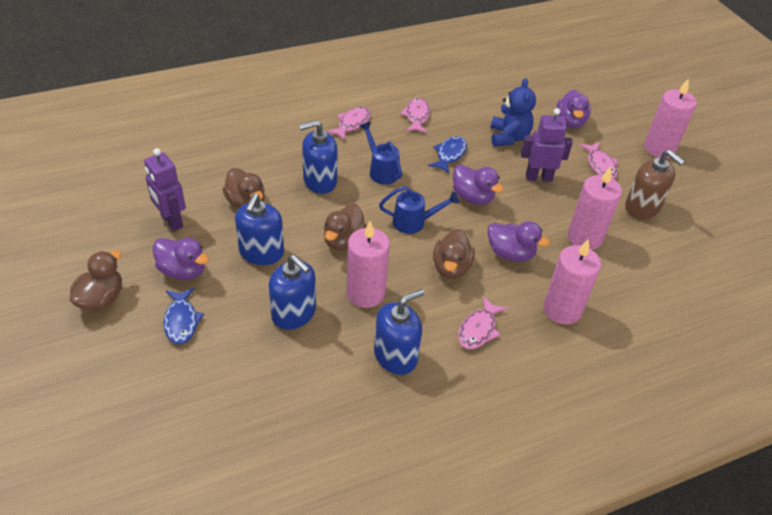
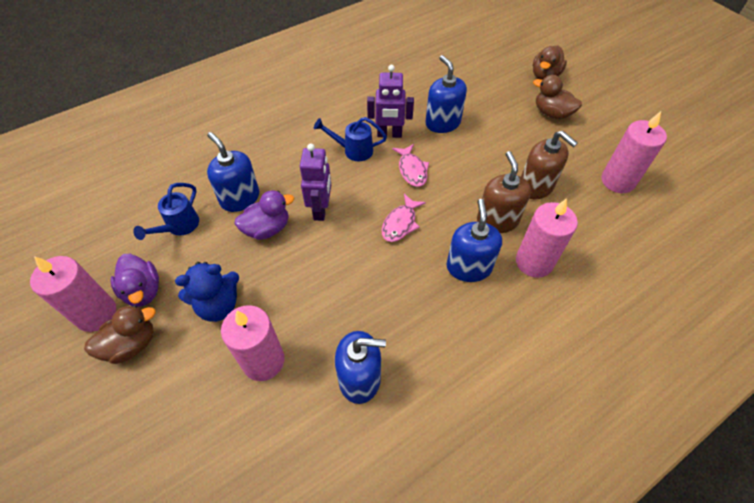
blue fish: 2 -> 0
brown duck: 4 -> 3
brown soap dispenser: 1 -> 2
pink fish: 4 -> 2
purple duck: 4 -> 2

